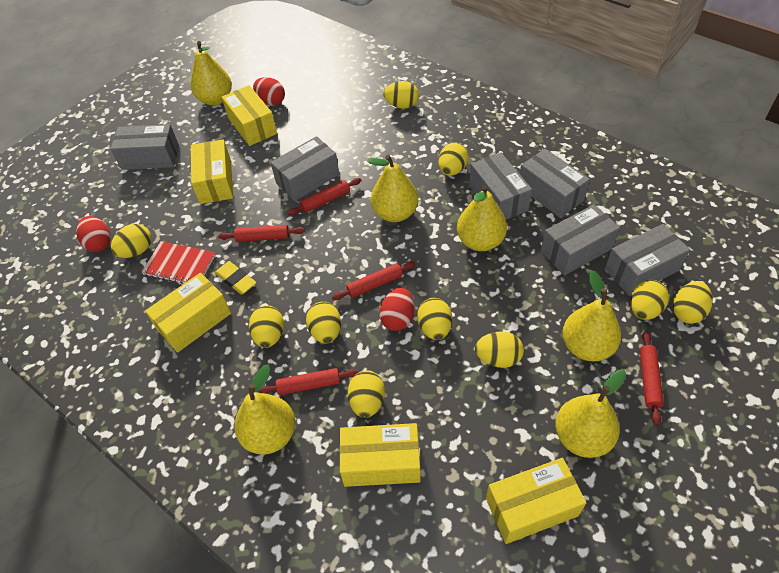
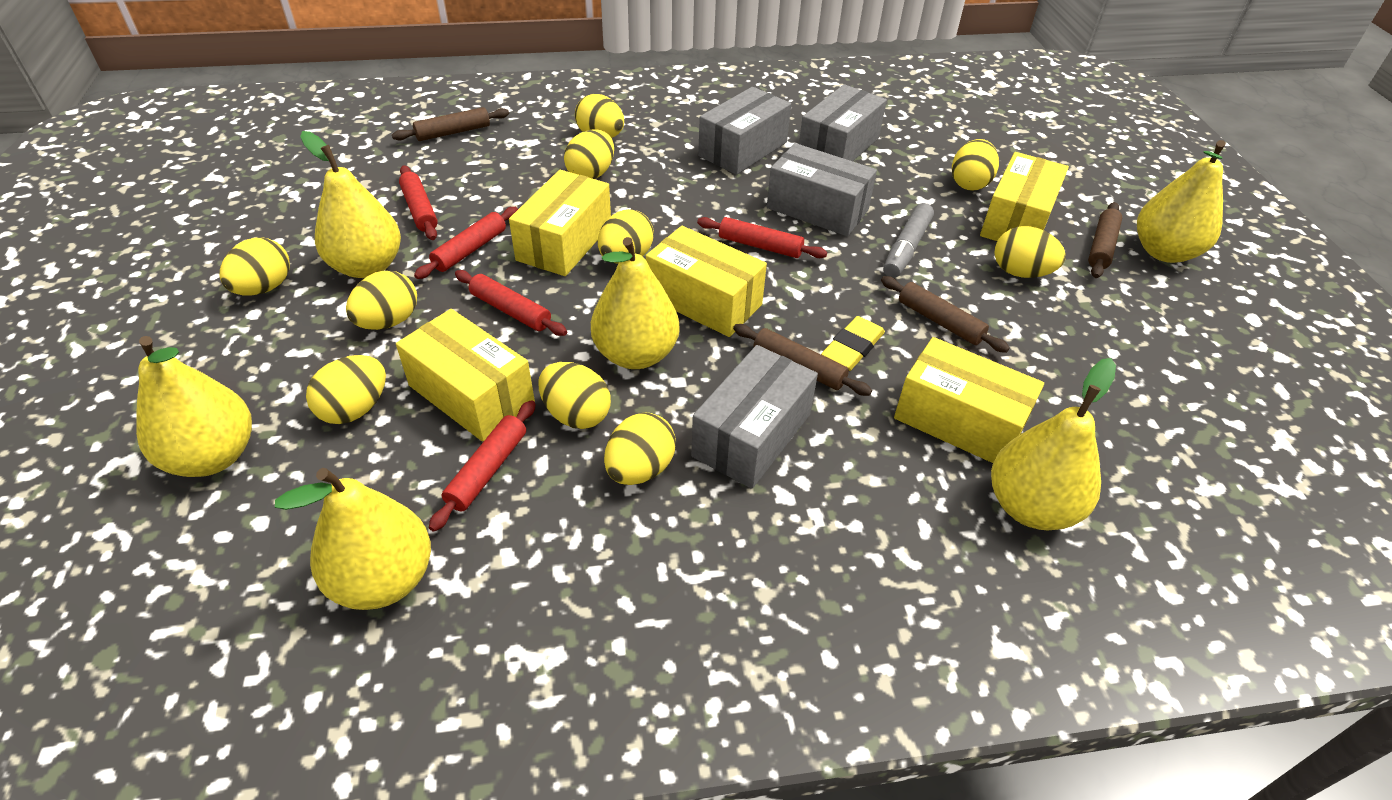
brown rolling pin: 0 -> 4
grey box: 6 -> 4
grey marker: 0 -> 1
red egg: 3 -> 0
red notebook: 1 -> 0

